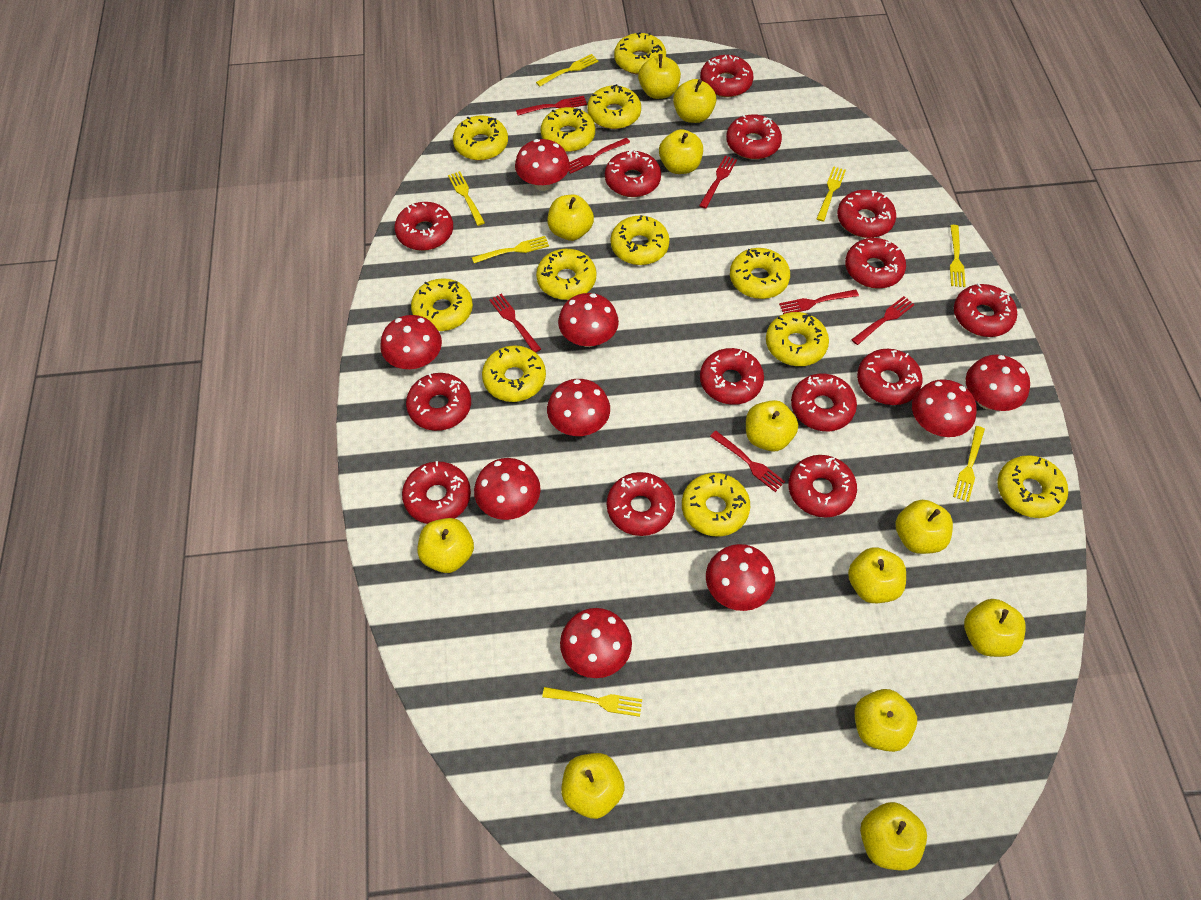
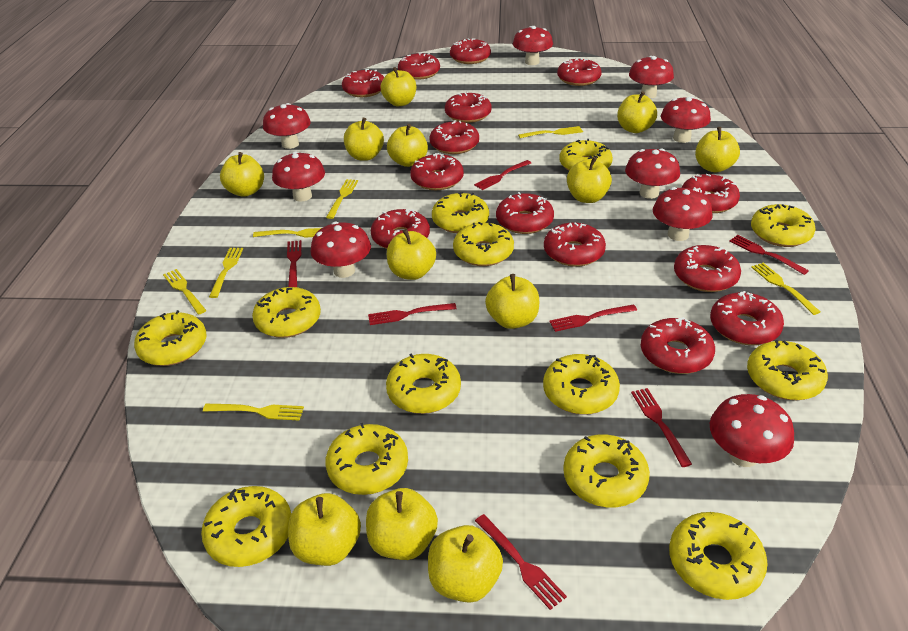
yellow donut: 12 -> 13

